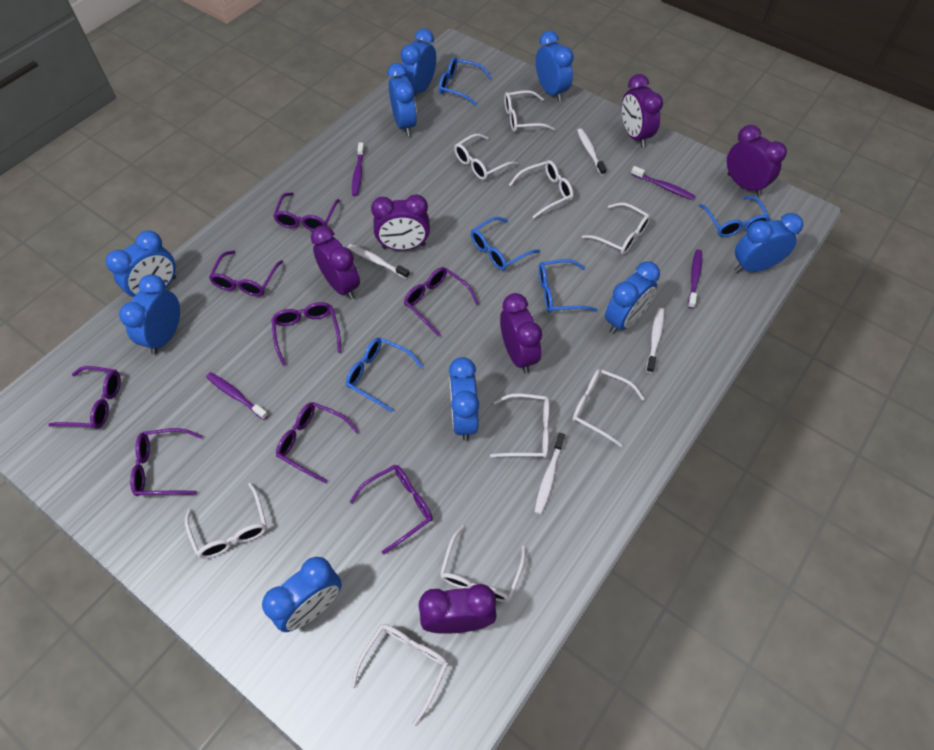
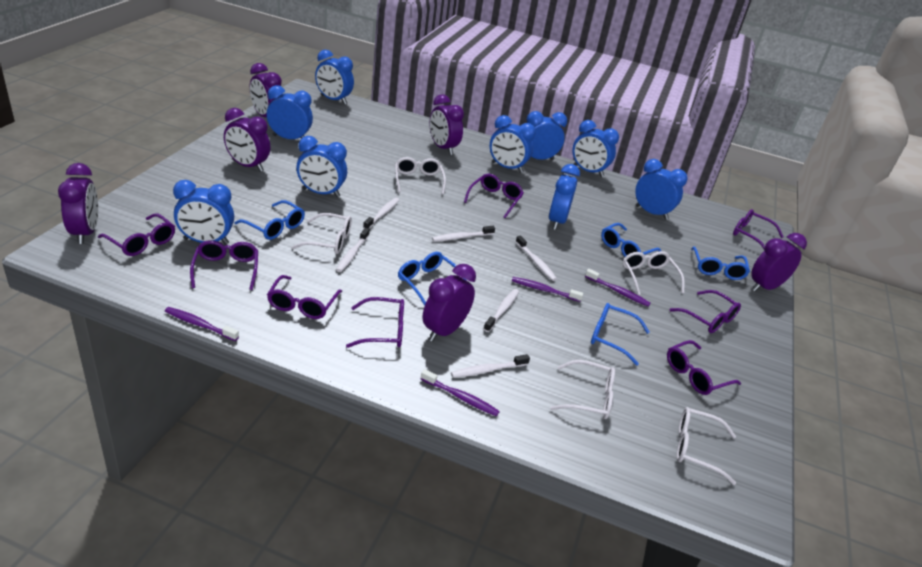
white glasses: 9 -> 5
white toothbrush: 4 -> 6

